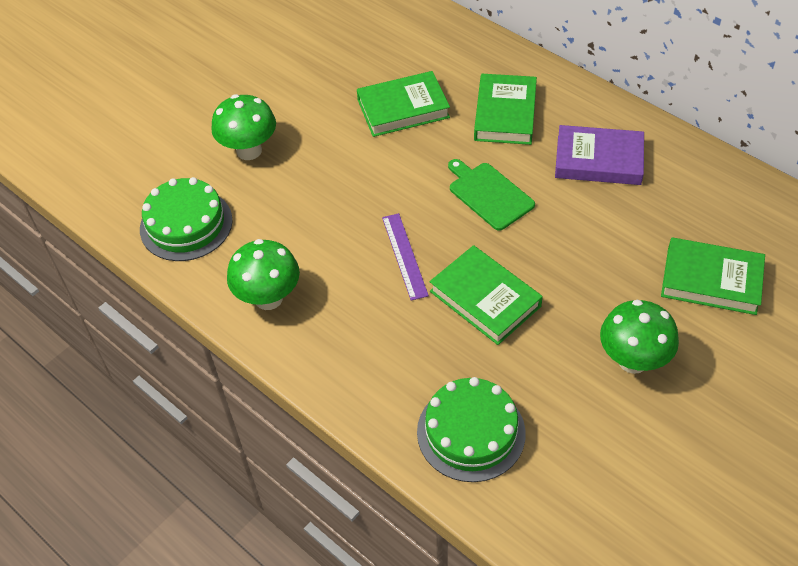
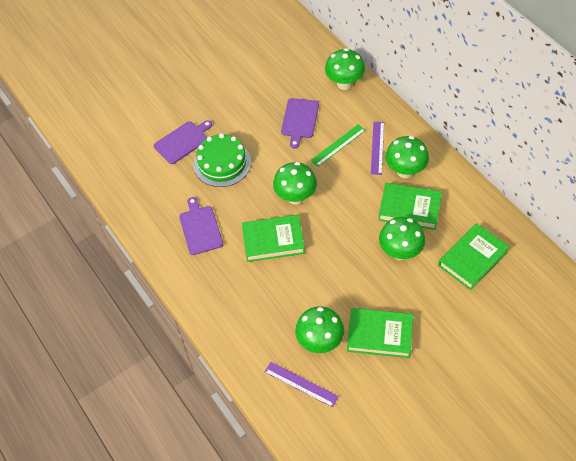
green cake: 2 -> 1
green cutting board: 1 -> 0
green mushroom: 3 -> 5
green ruler: 0 -> 1
purple book: 1 -> 0
purple cutting board: 0 -> 3
purple ruler: 1 -> 2

